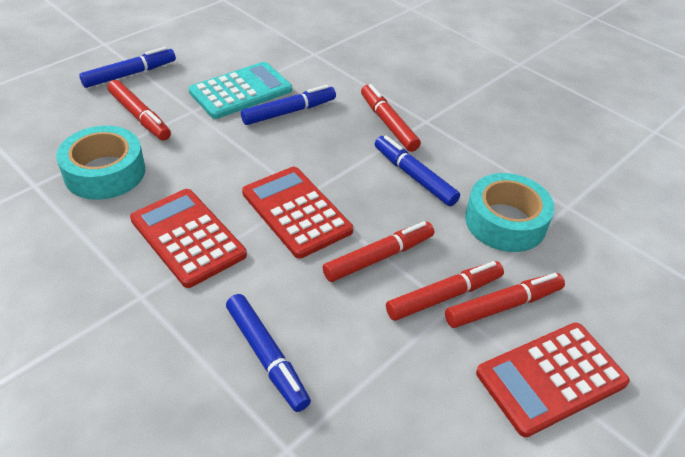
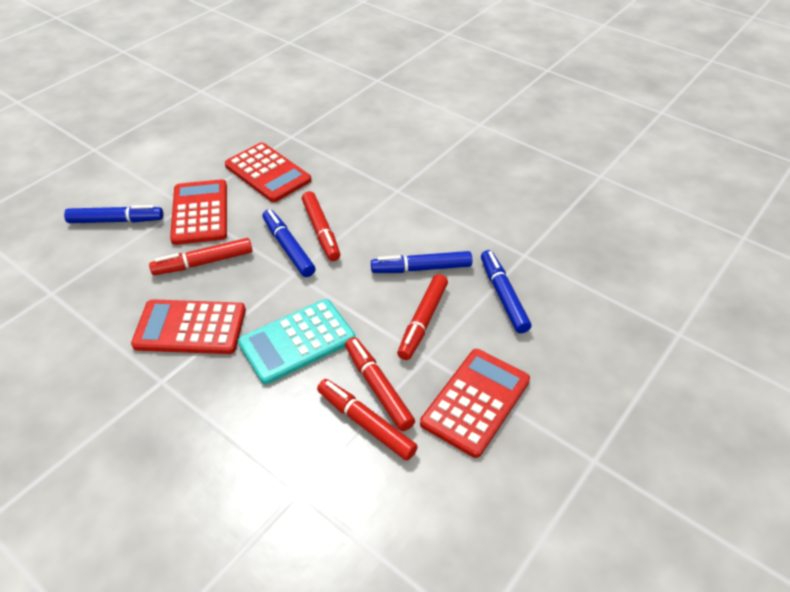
red calculator: 3 -> 4
turquoise tape: 2 -> 0

